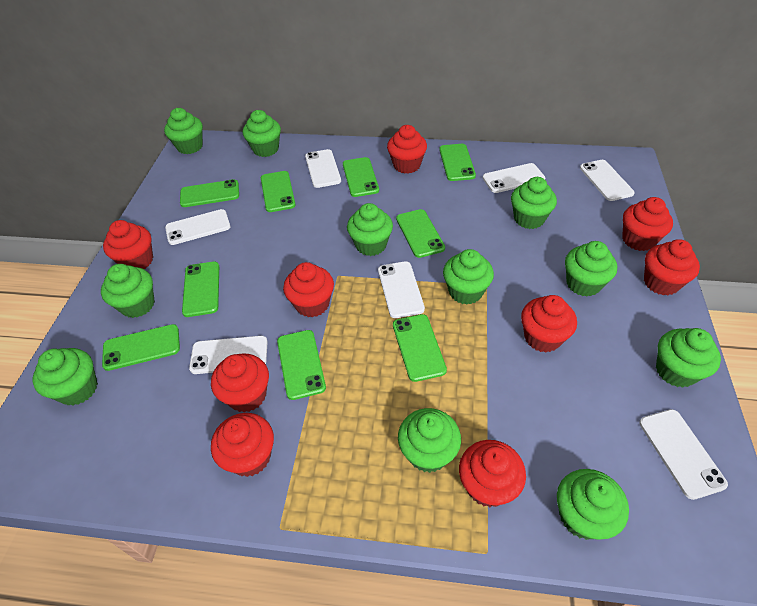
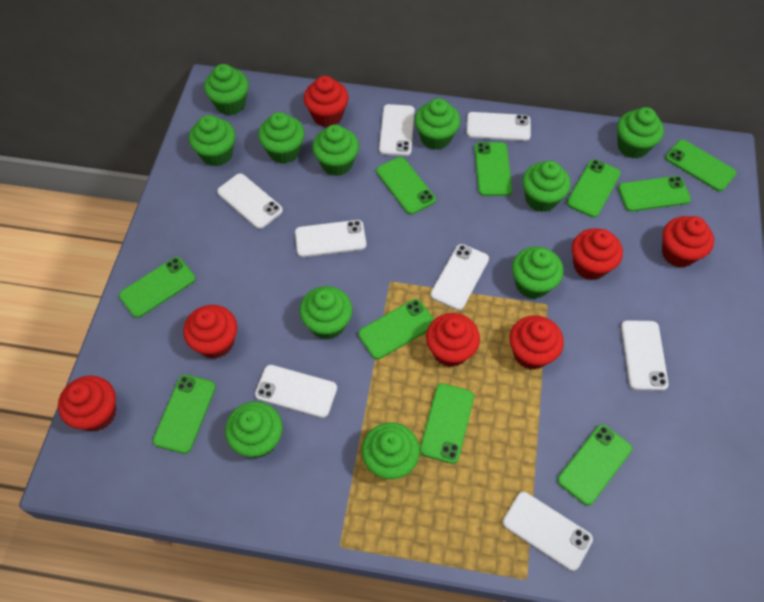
green phone: 9 -> 10
red cupcake: 9 -> 7
white phone: 7 -> 8

